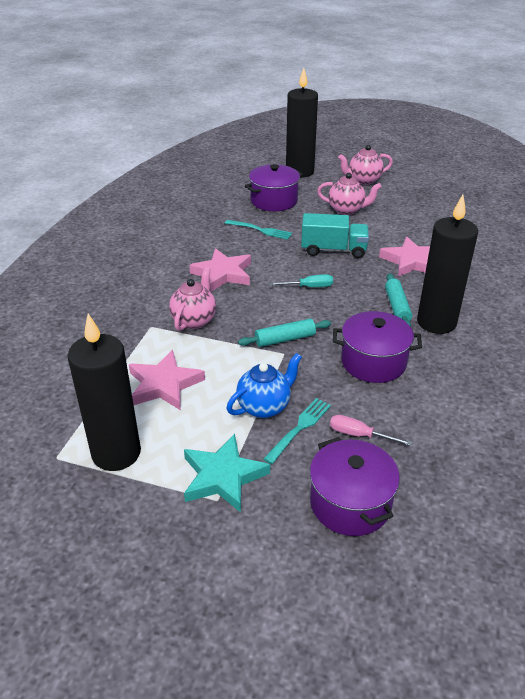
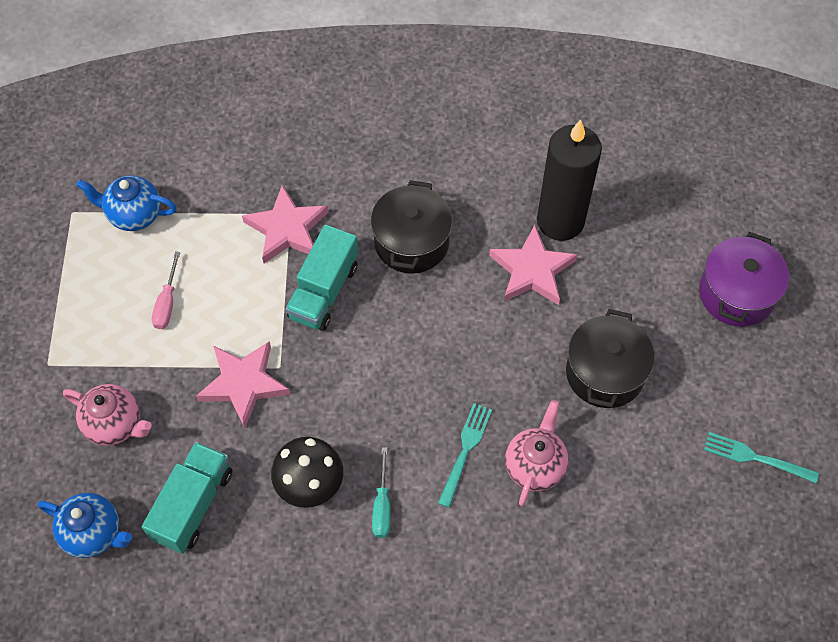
black candle: 3 -> 1
black mushroom: 0 -> 1
black pot: 0 -> 2
blue teapot: 1 -> 2
pink teapot: 3 -> 2
purple pot: 3 -> 1
turquoise rolling pin: 2 -> 0
turquoise star: 1 -> 0
turquoise truck: 1 -> 2

